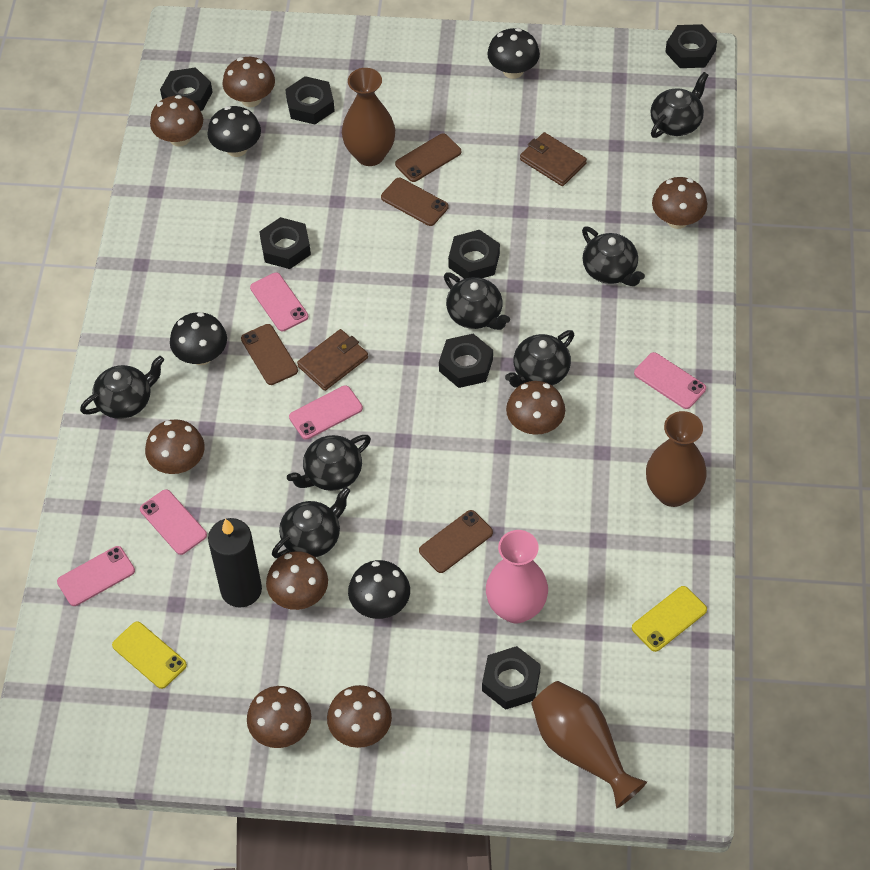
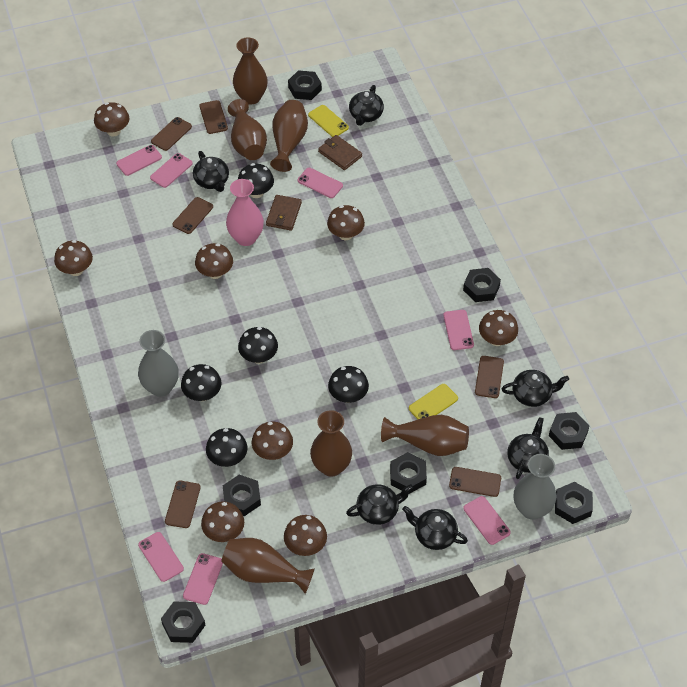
black candle: 1 -> 0
black mushroom: 4 -> 5
black teapot: 7 -> 6
brown phone: 4 -> 6
brown vase: 3 -> 6
grey vase: 0 -> 2
pink phone: 5 -> 7

